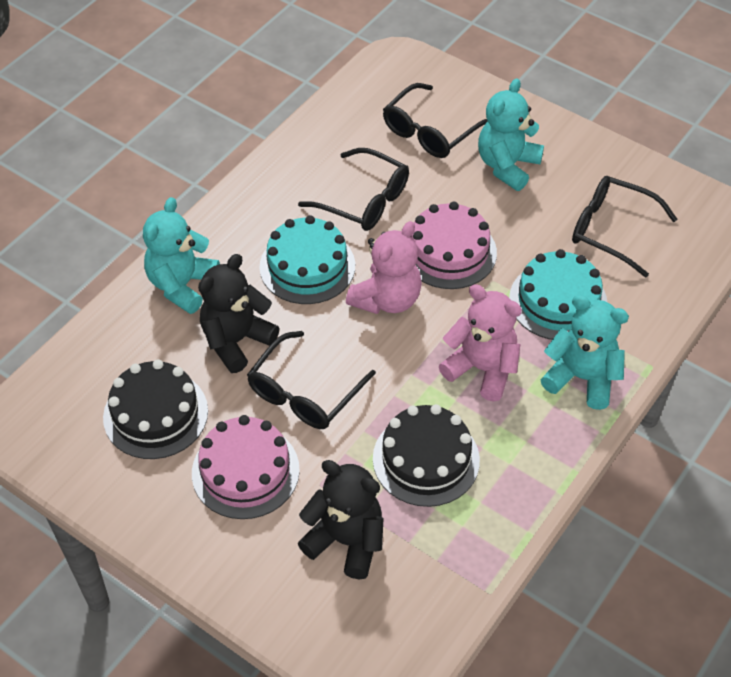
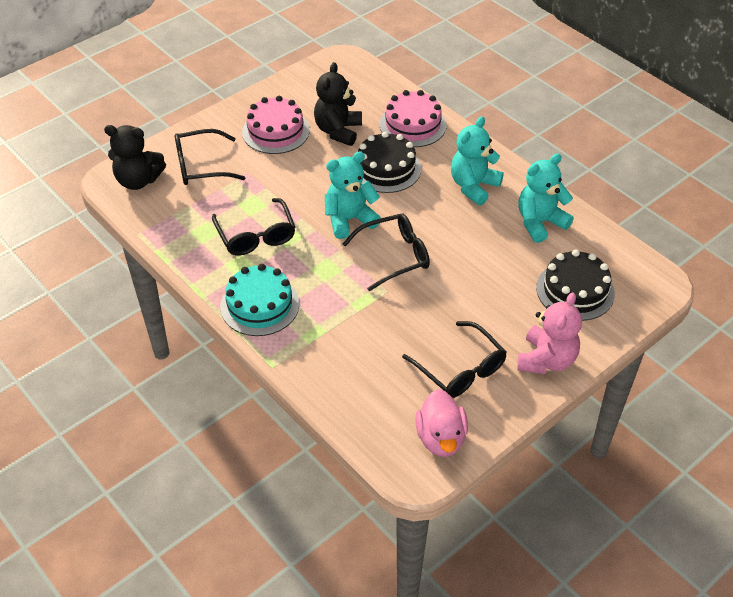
pink duck: 0 -> 1
pink teddy bear: 2 -> 1
turquoise cake: 2 -> 1

